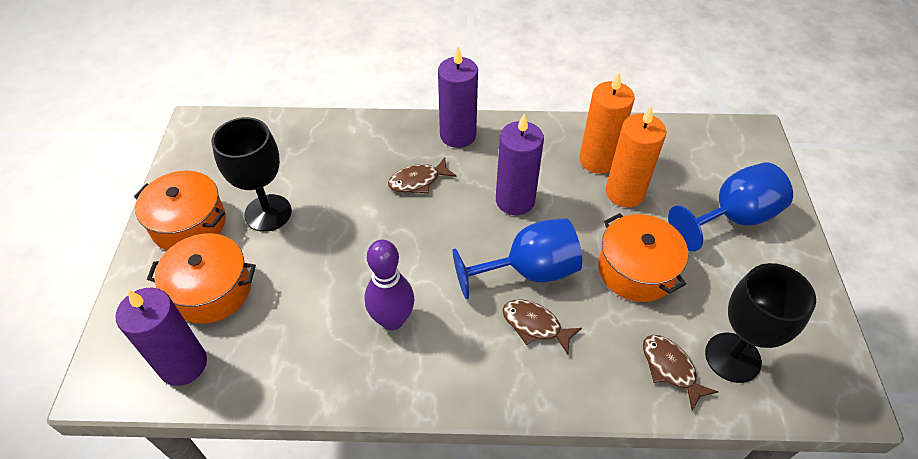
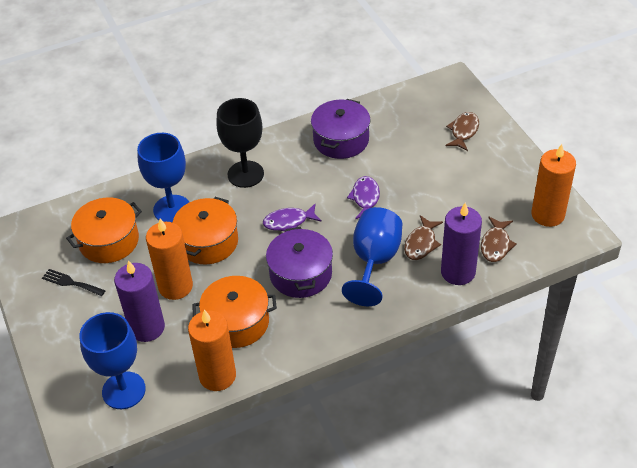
black fork: 0 -> 1
black goblet: 2 -> 1
blue goblet: 2 -> 3
orange candle: 2 -> 3
purple bowling pin: 1 -> 0
purple candle: 3 -> 2
purple fish: 0 -> 2
purple pot: 0 -> 2

